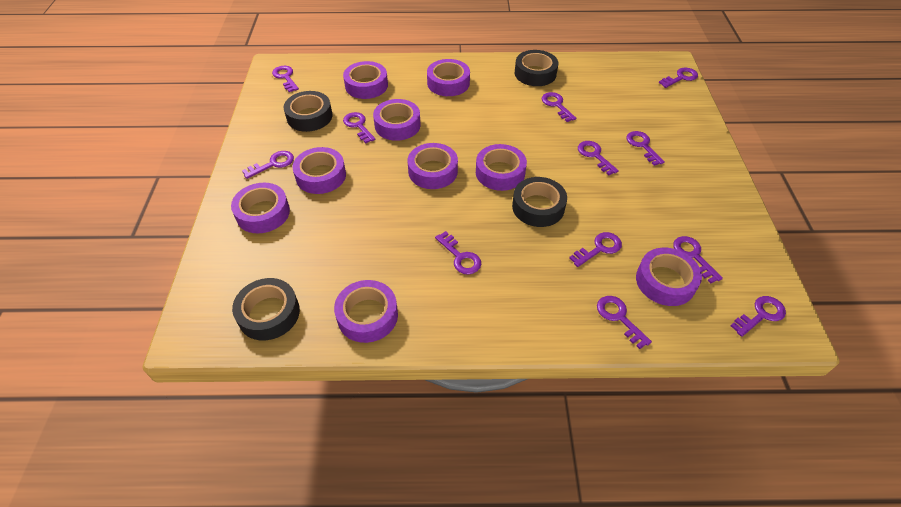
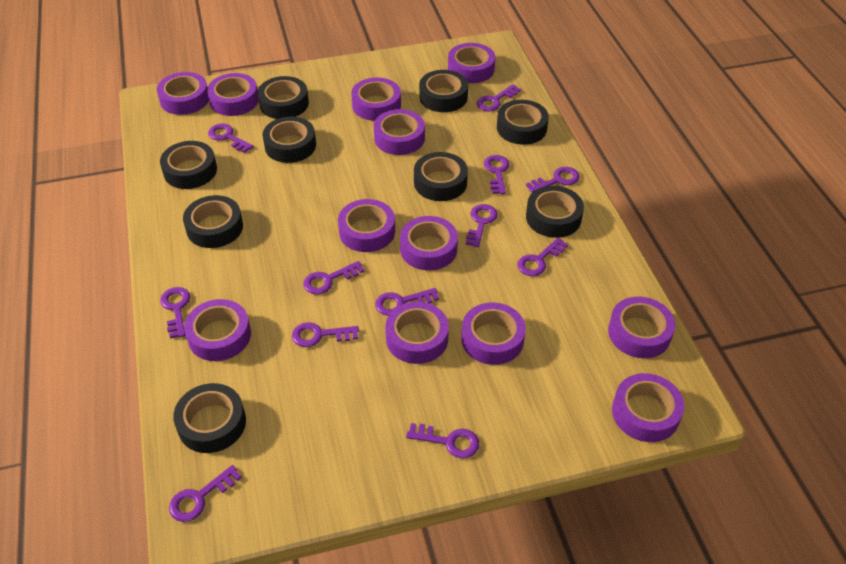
black tape: 4 -> 9
purple tape: 9 -> 12

